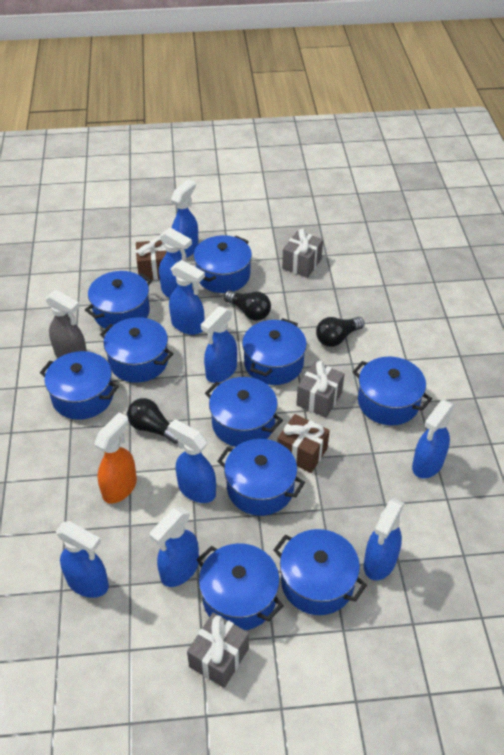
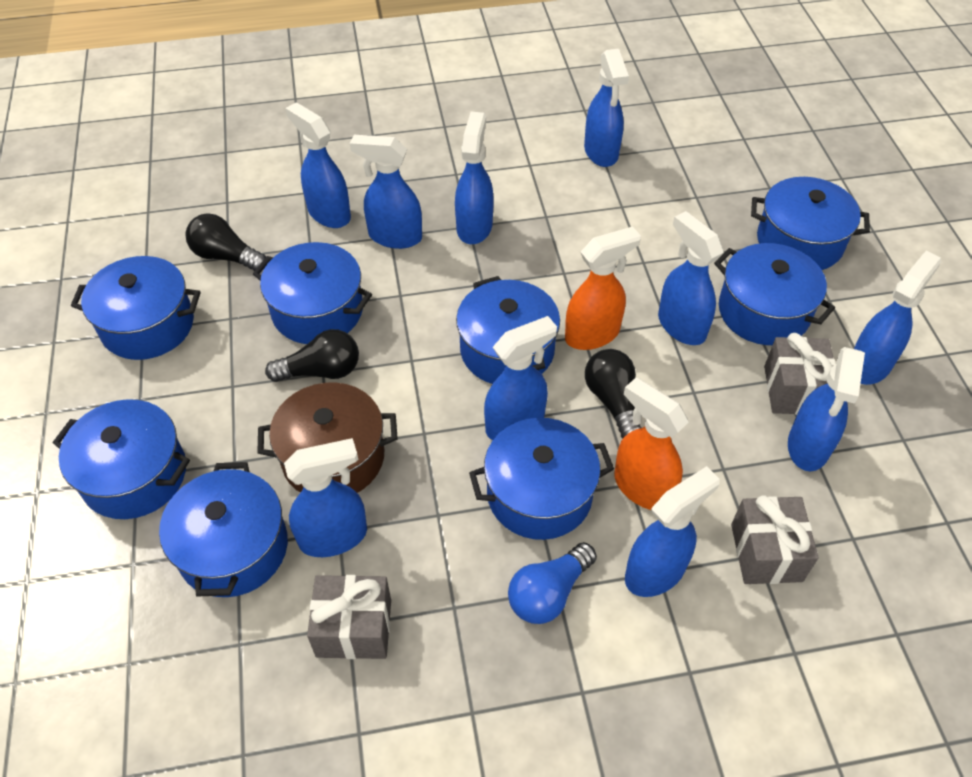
blue light bulb: 0 -> 1
blue pot: 10 -> 8
blue spray bottle: 9 -> 10
brown gift: 2 -> 0
brown pot: 0 -> 1
grey spray bottle: 1 -> 0
orange spray bottle: 1 -> 2

